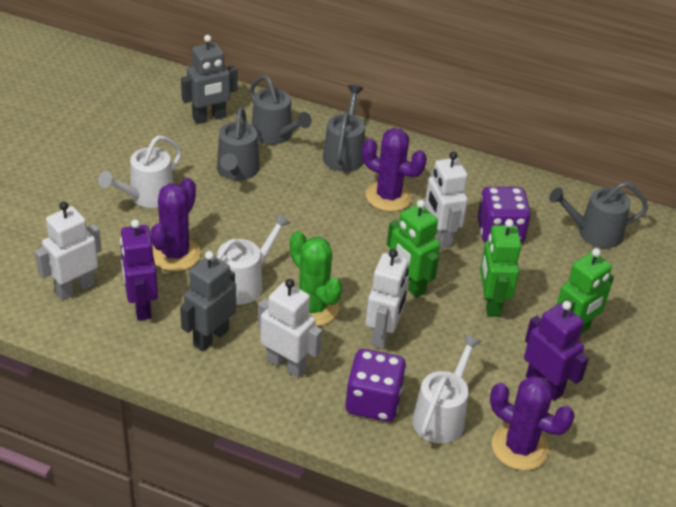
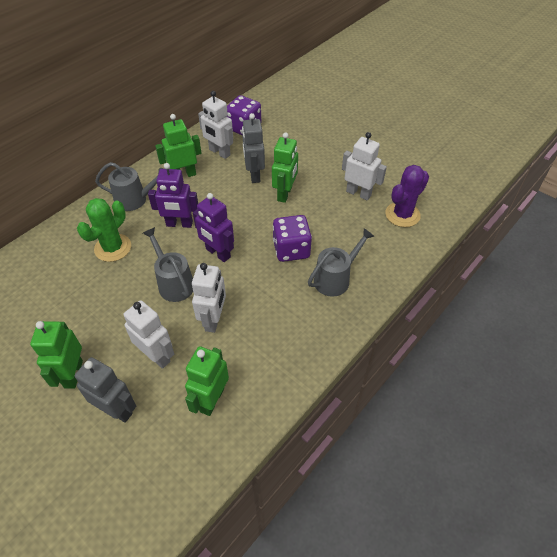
green robot: 3 -> 4
grey watering can: 4 -> 3
purple cactus: 3 -> 1
white watering can: 3 -> 0

